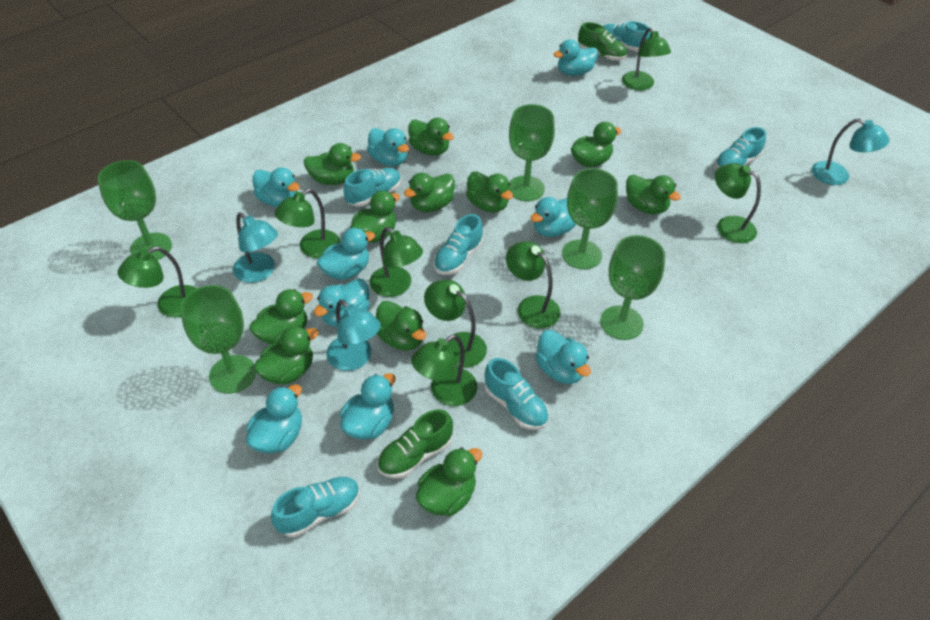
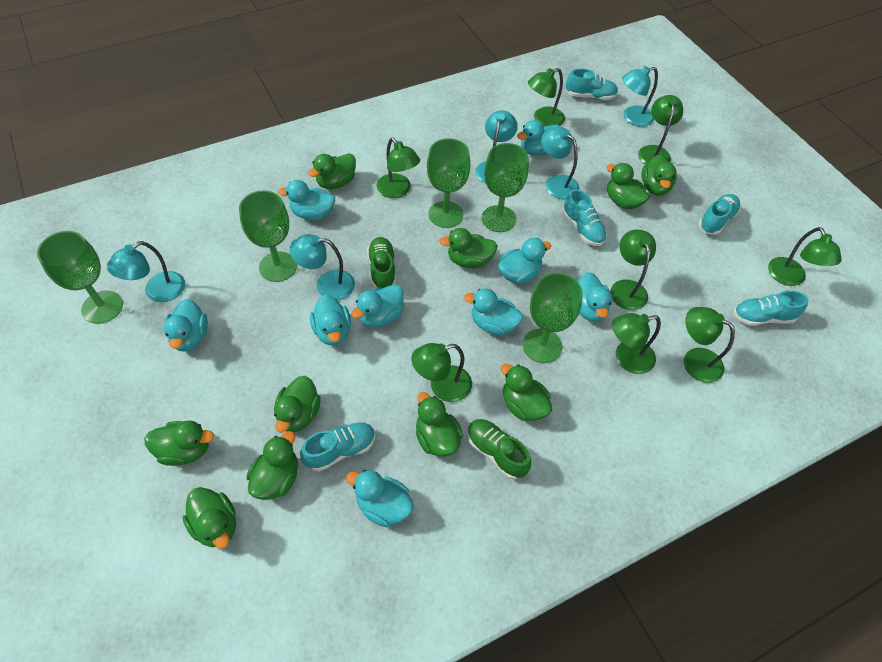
green duck: 11 -> 10
turquoise lamp: 3 -> 5
turquoise shoe: 6 -> 5

